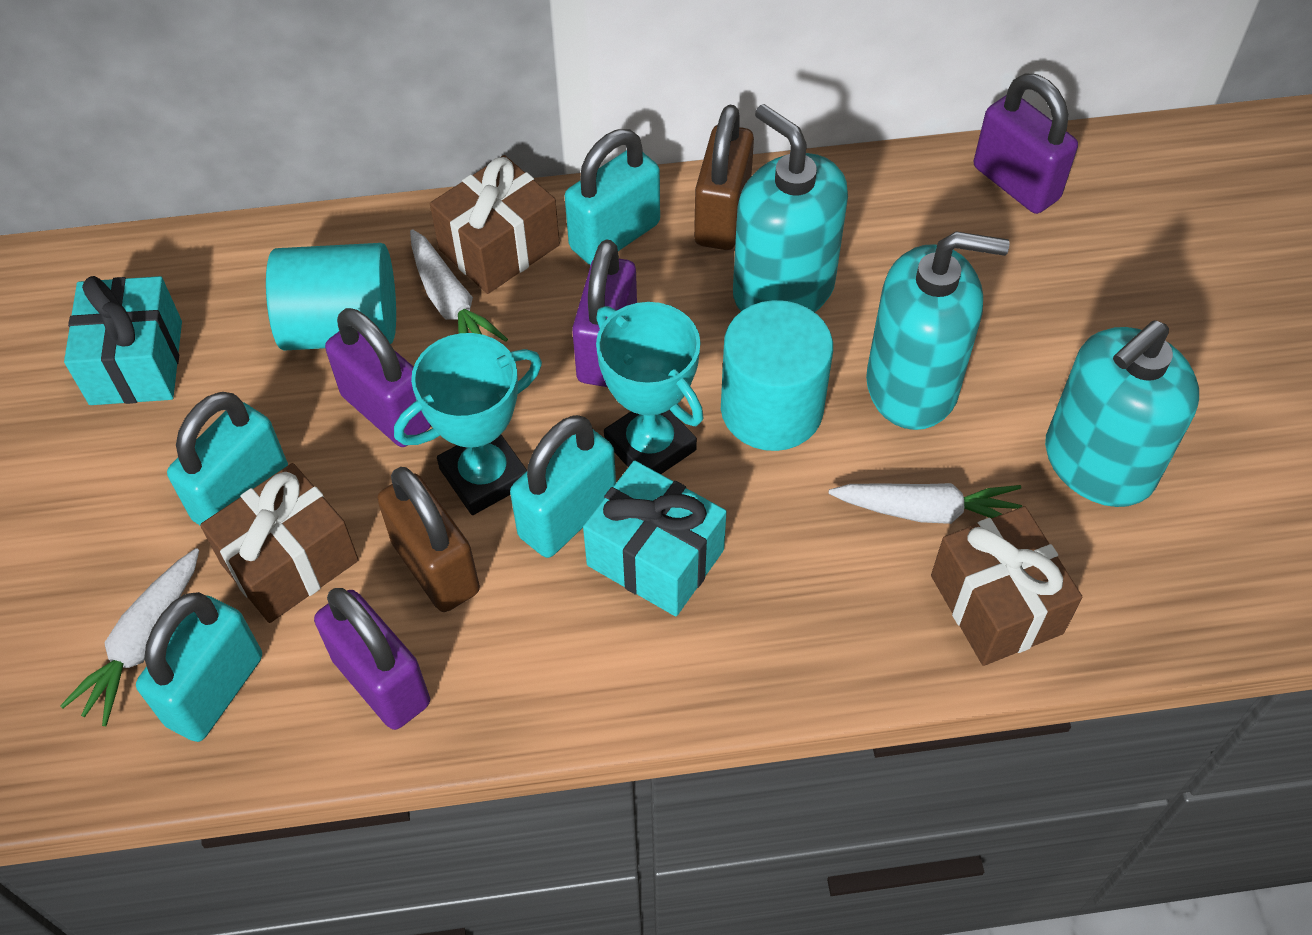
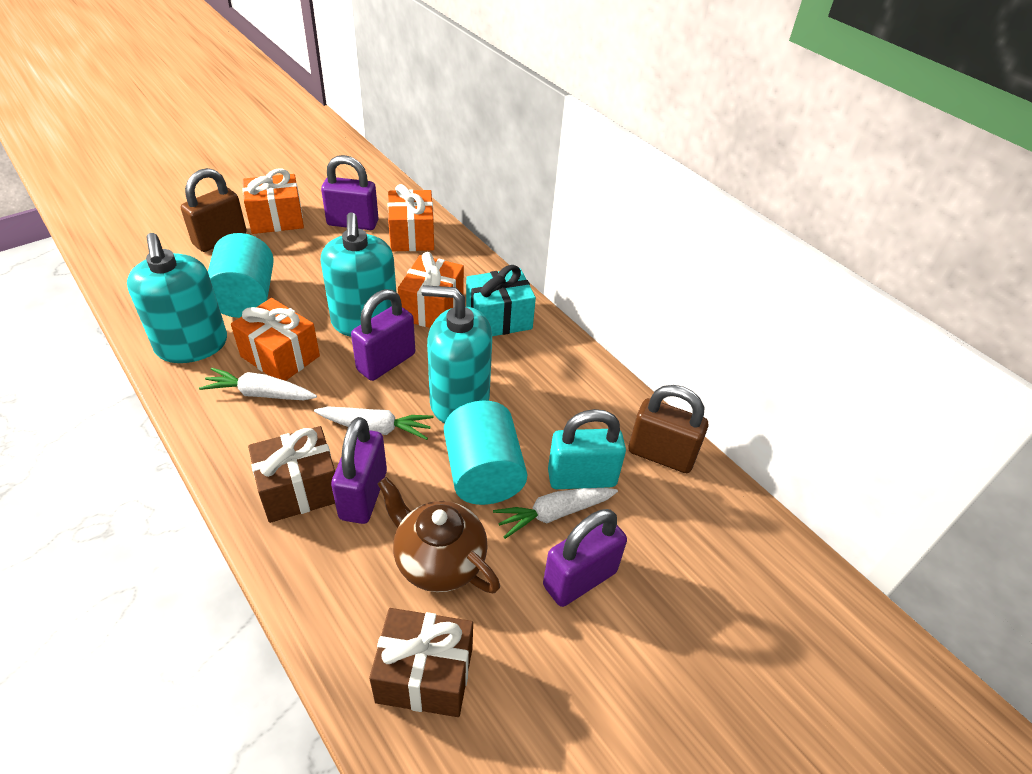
brown gift: 3 -> 2
brown teapot: 0 -> 1
orange gift: 0 -> 4
turquoise gift: 2 -> 1
turquoise padlock: 4 -> 1
turquoise trophy: 2 -> 0

